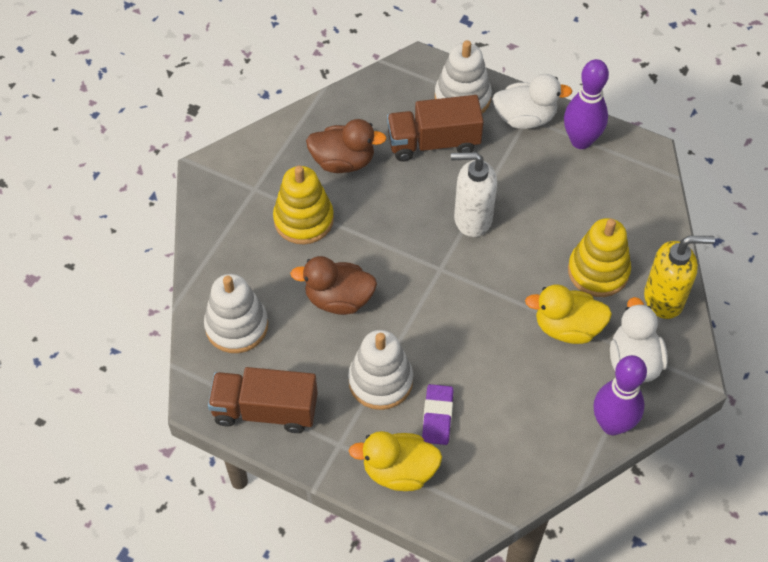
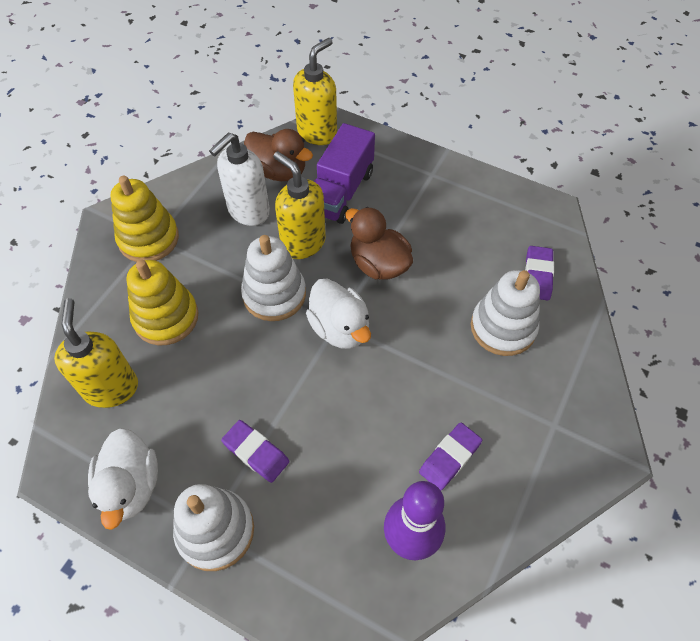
brown truck: 2 -> 0
purple bowling pin: 2 -> 1
purple eraser: 1 -> 3
purple truck: 0 -> 1
yellow duck: 2 -> 0
yellow soap dispenser: 1 -> 3

